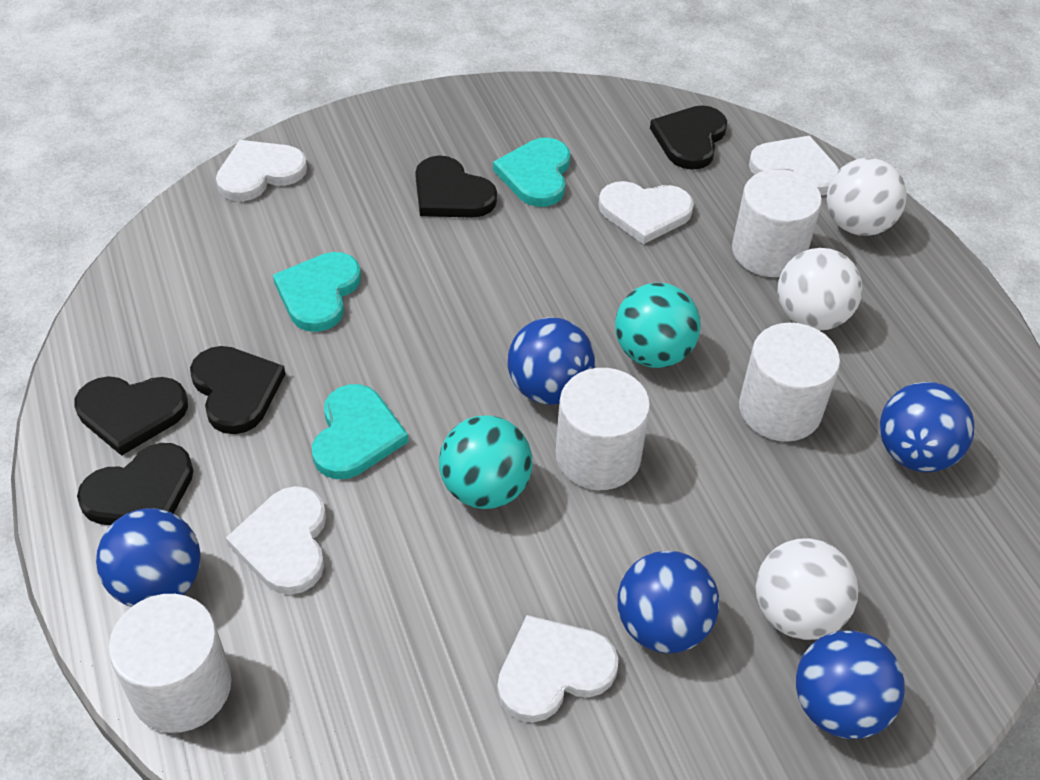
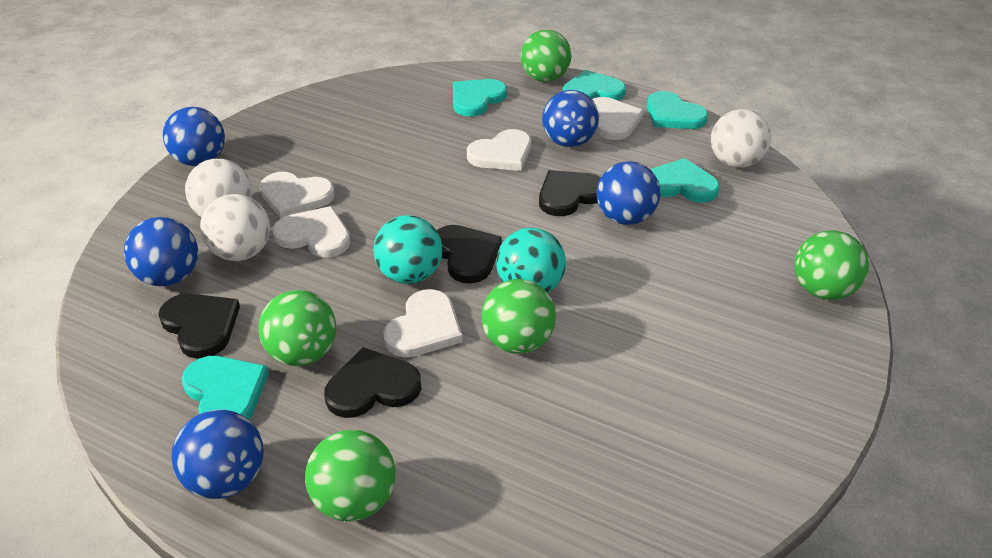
black heart: 5 -> 4
green ball: 0 -> 5
turquoise heart: 3 -> 5
white cylinder: 4 -> 0

